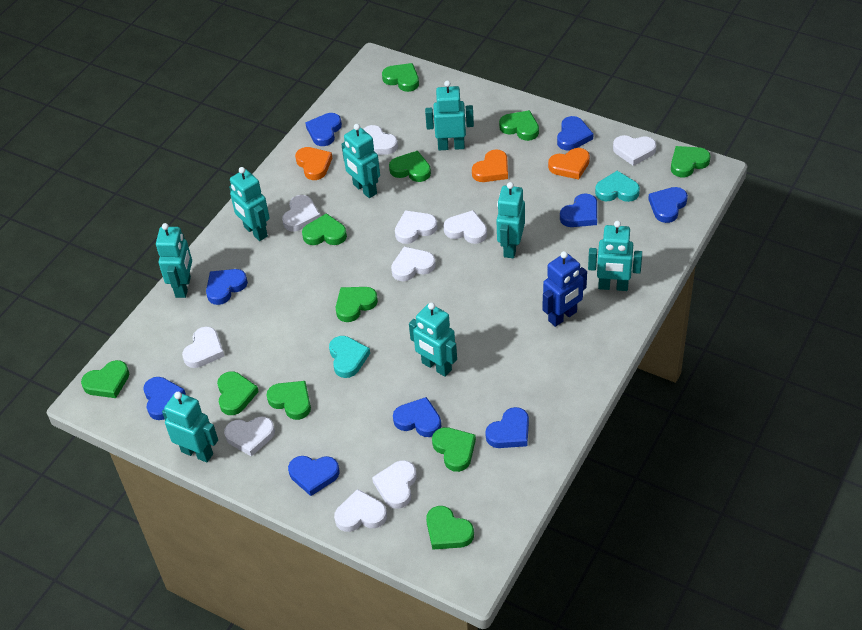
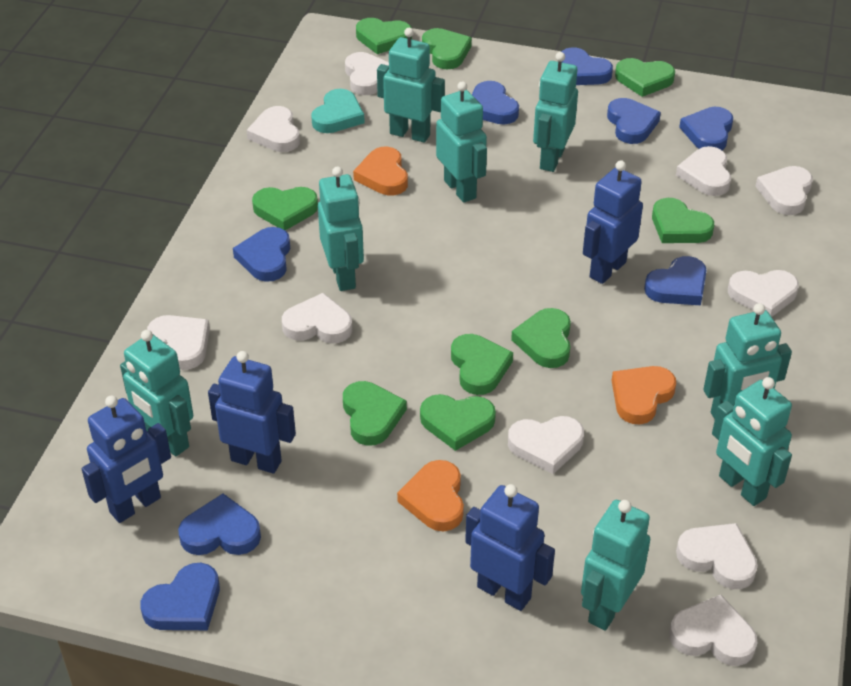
blue heart: 9 -> 8
blue robot: 1 -> 4
green heart: 11 -> 9
turquoise heart: 2 -> 1

